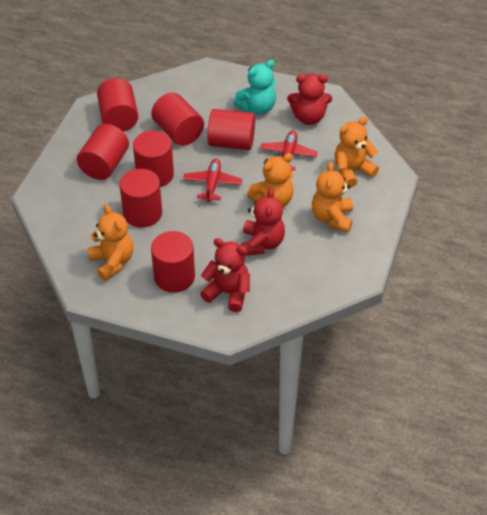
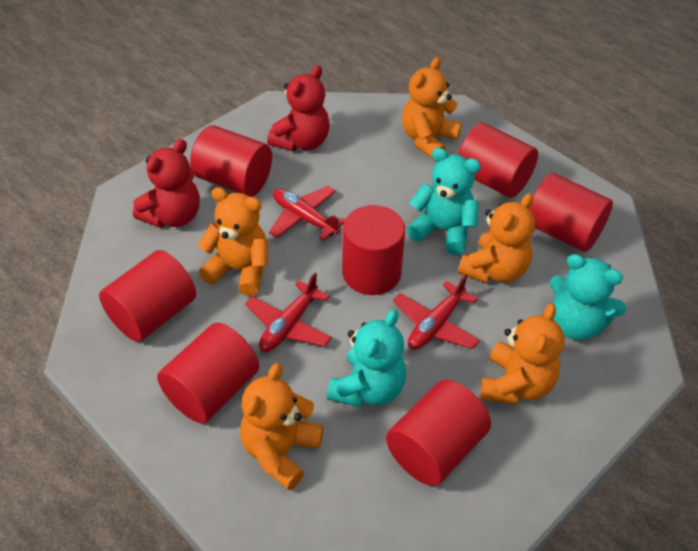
orange teddy bear: 4 -> 5
red plane: 2 -> 3
red teddy bear: 3 -> 2
turquoise teddy bear: 1 -> 3

